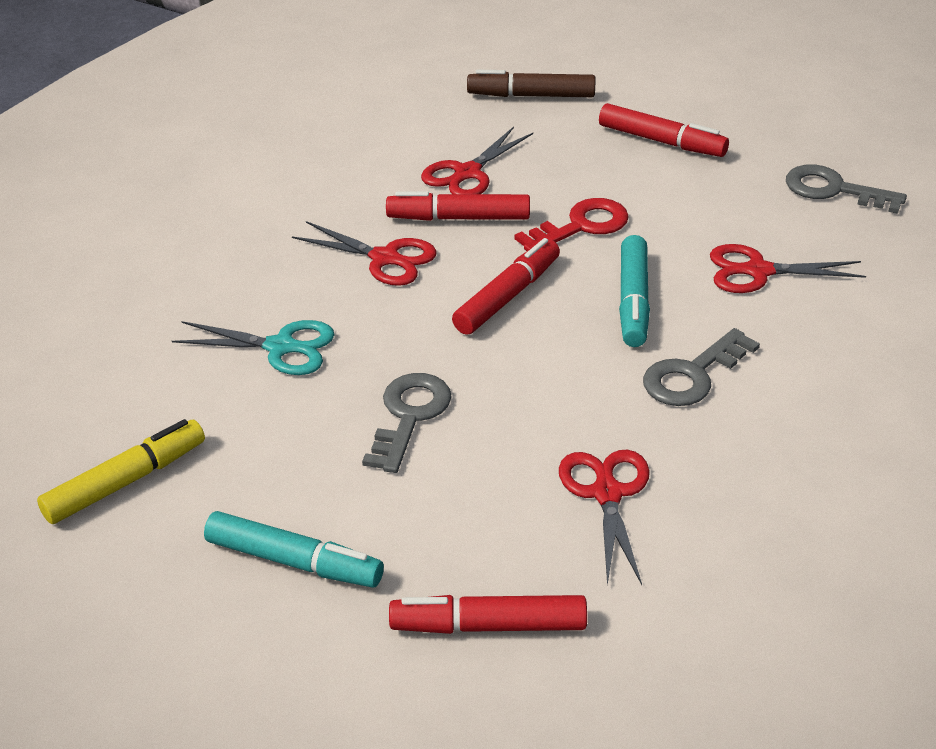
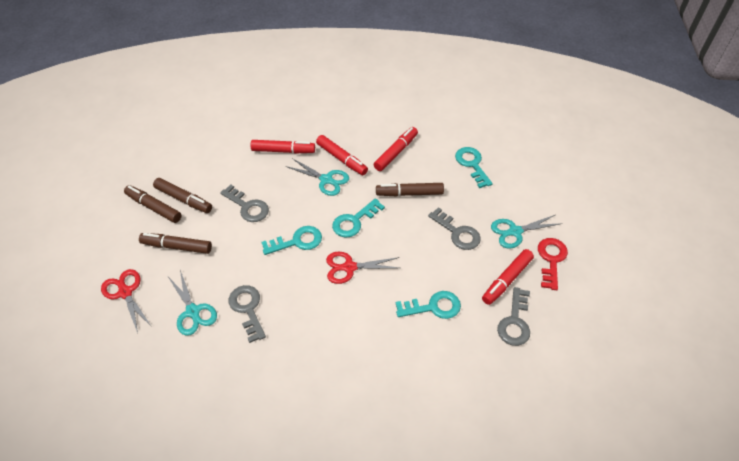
brown marker: 1 -> 4
grey key: 3 -> 4
red scissors: 4 -> 2
turquoise key: 0 -> 4
turquoise marker: 2 -> 0
turquoise scissors: 1 -> 3
yellow marker: 1 -> 0

